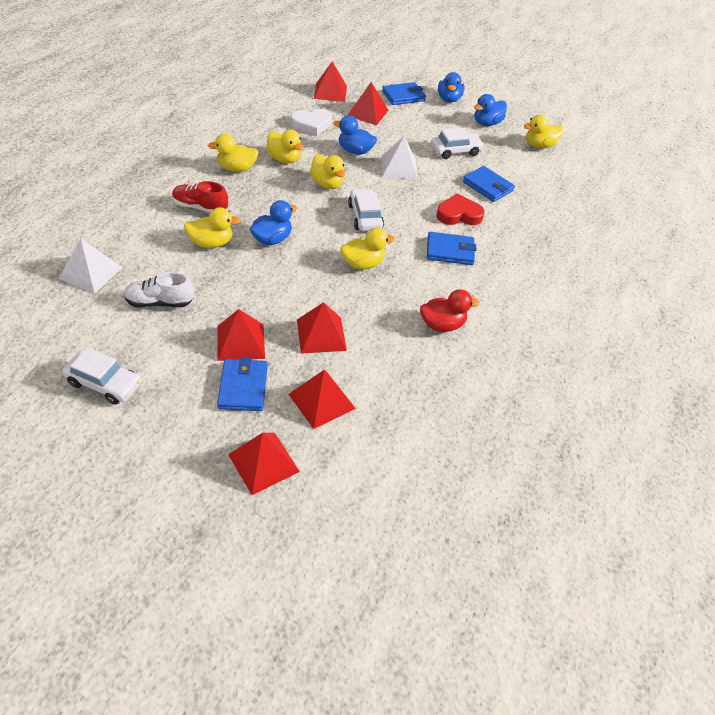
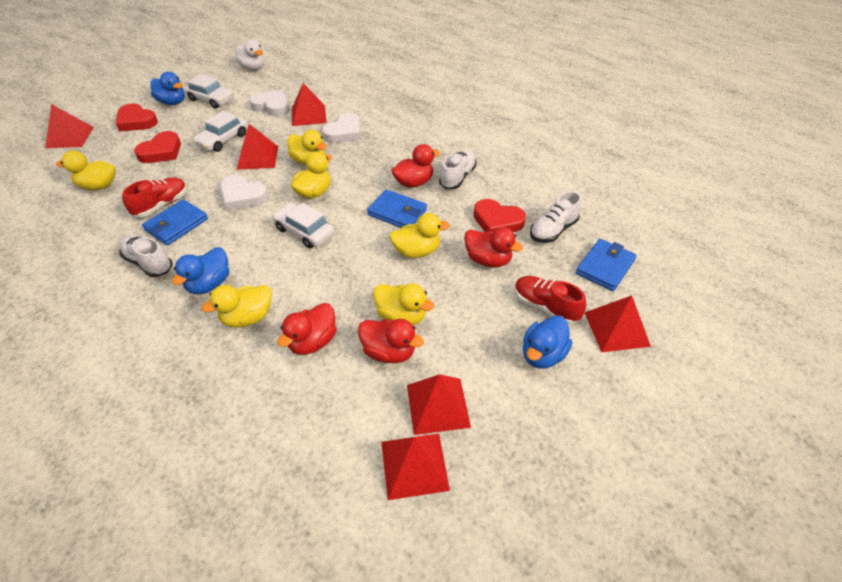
blue duck: 4 -> 3
blue wallet: 4 -> 3
red duck: 1 -> 4
red heart: 1 -> 3
red shoe: 1 -> 2
white duck: 0 -> 1
white heart: 1 -> 3
white pyramid: 2 -> 0
white shoe: 1 -> 3

